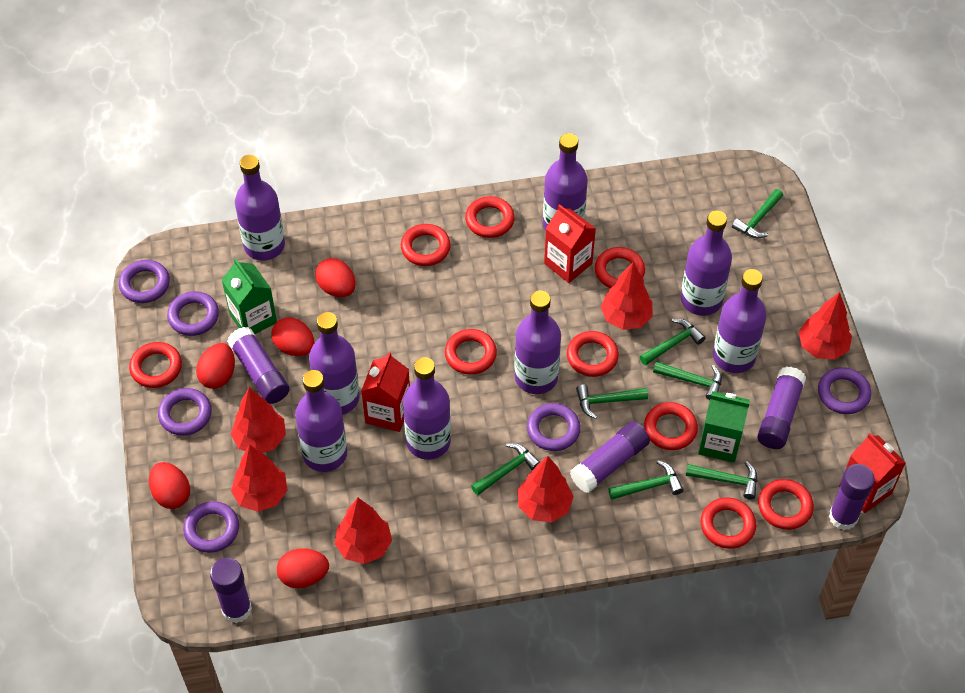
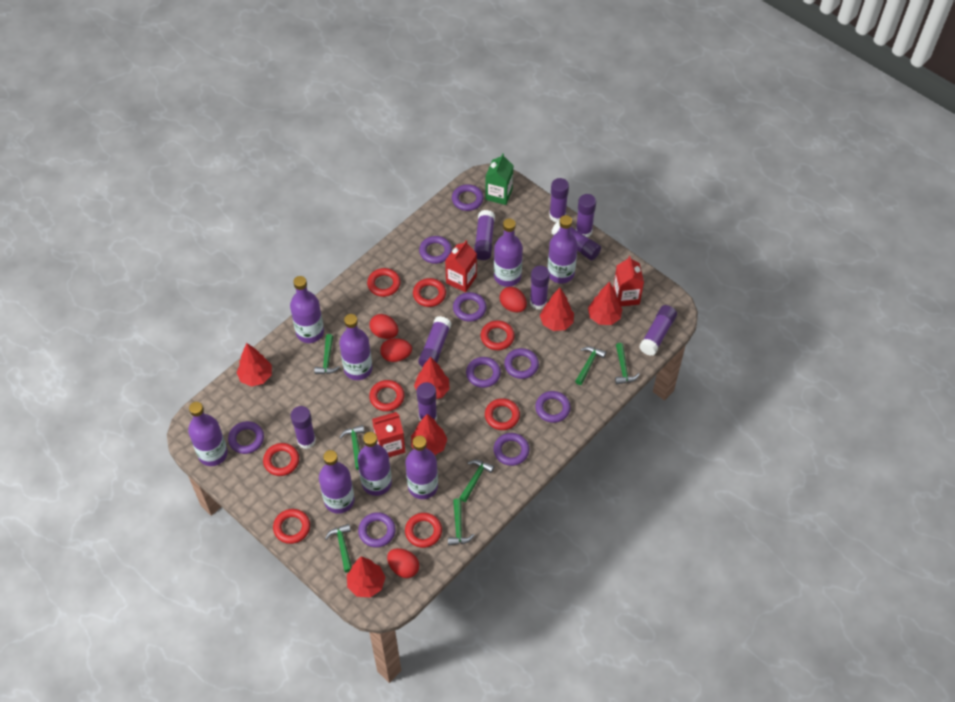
green carton: 2 -> 1
purple glue stick: 5 -> 9
purple ring: 6 -> 9
red egg: 5 -> 4
red ring: 9 -> 8

